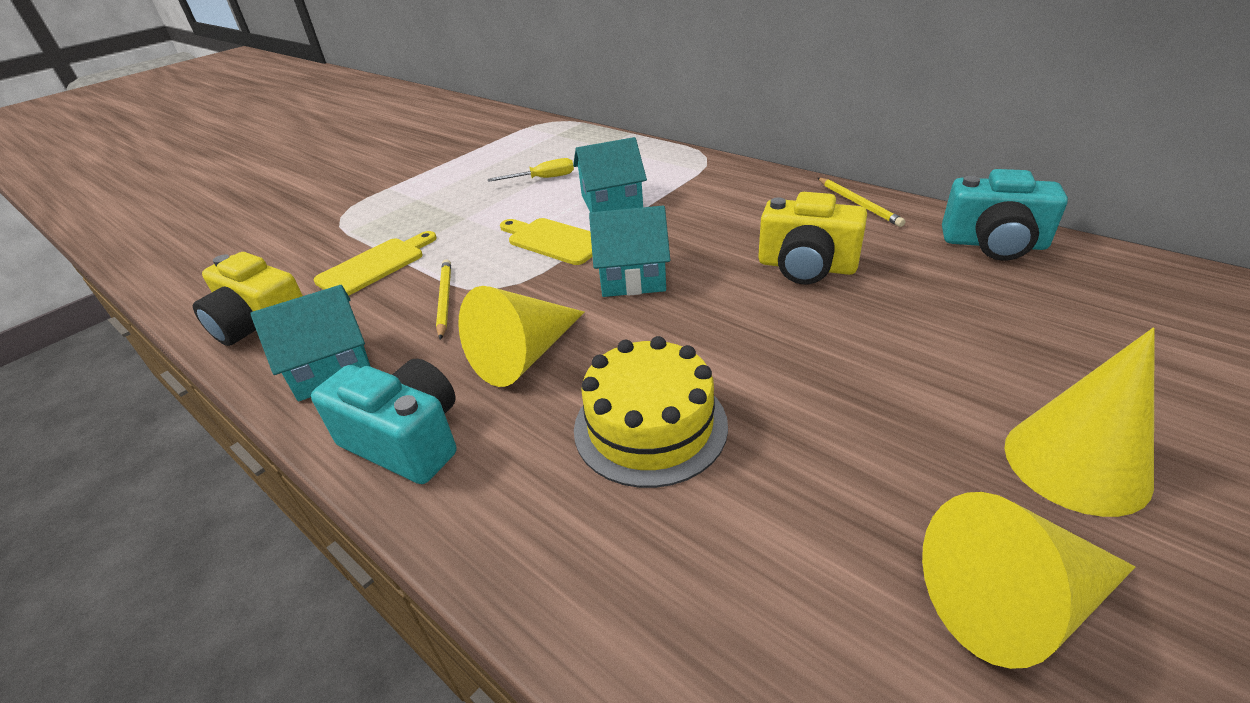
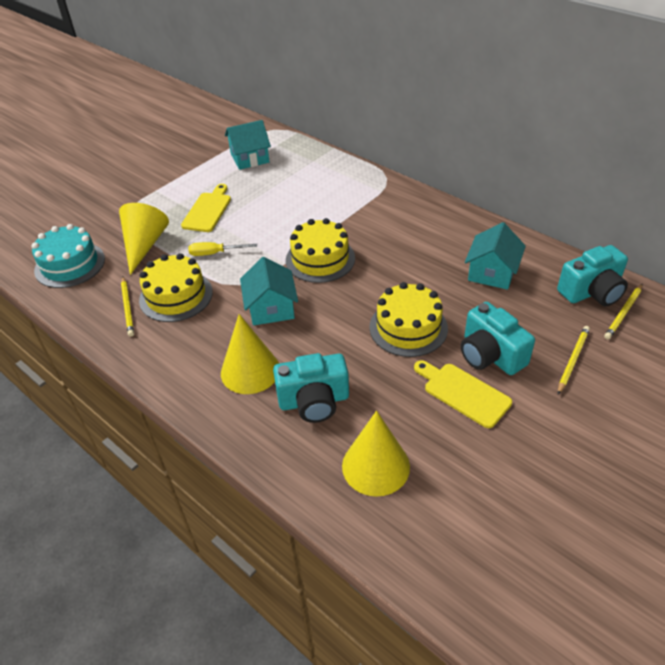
turquoise cake: 0 -> 1
turquoise camera: 2 -> 3
yellow cake: 1 -> 3
yellow camera: 2 -> 0
yellow pencil: 2 -> 3

